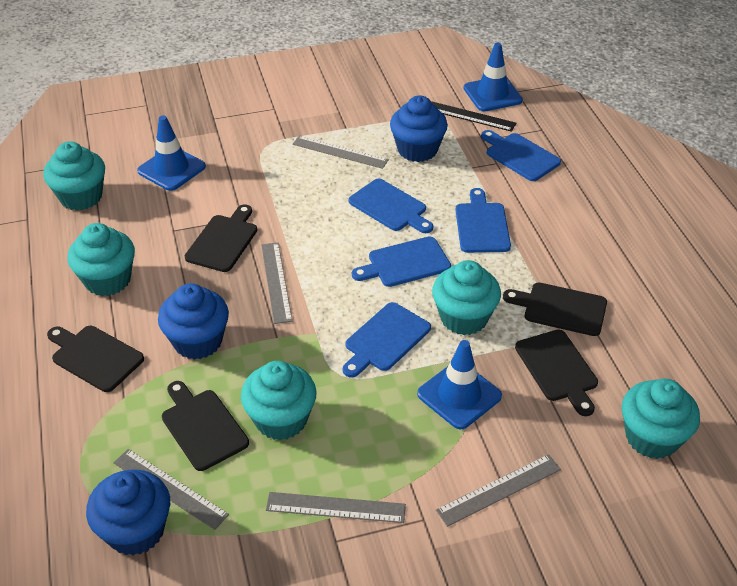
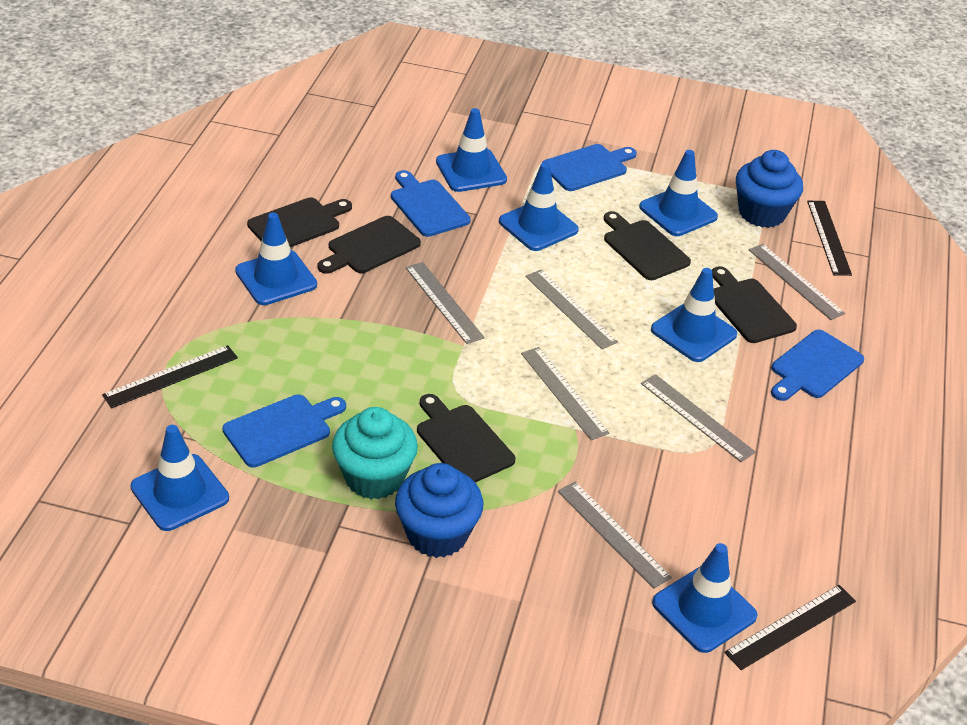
black ruler: 1 -> 3
blue cupcake: 3 -> 2
blue cutting board: 5 -> 4
blue traffic cone: 3 -> 7
grey ruler: 5 -> 6
turquoise cupcake: 5 -> 1

